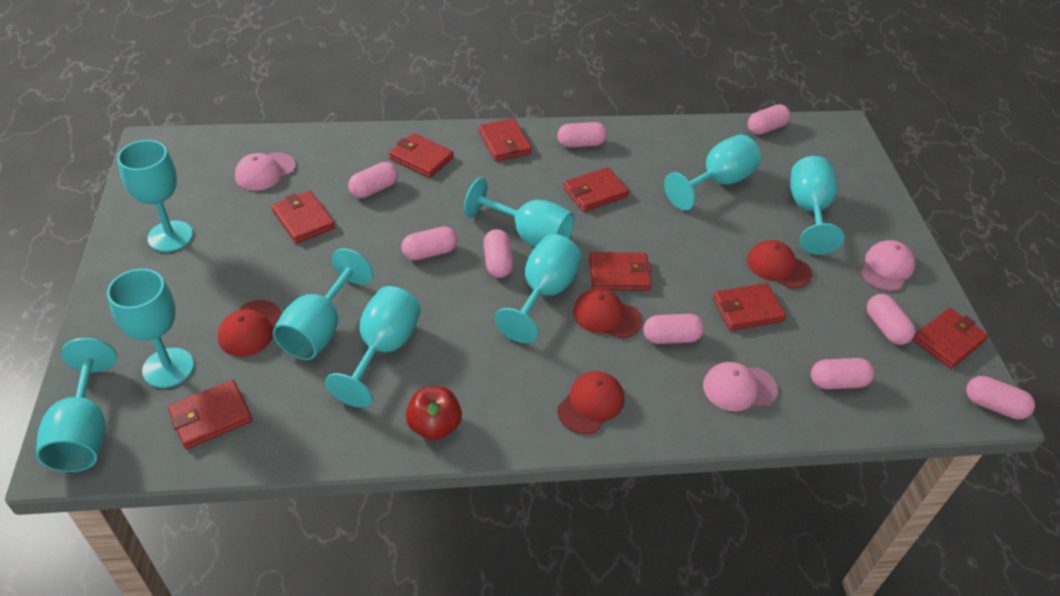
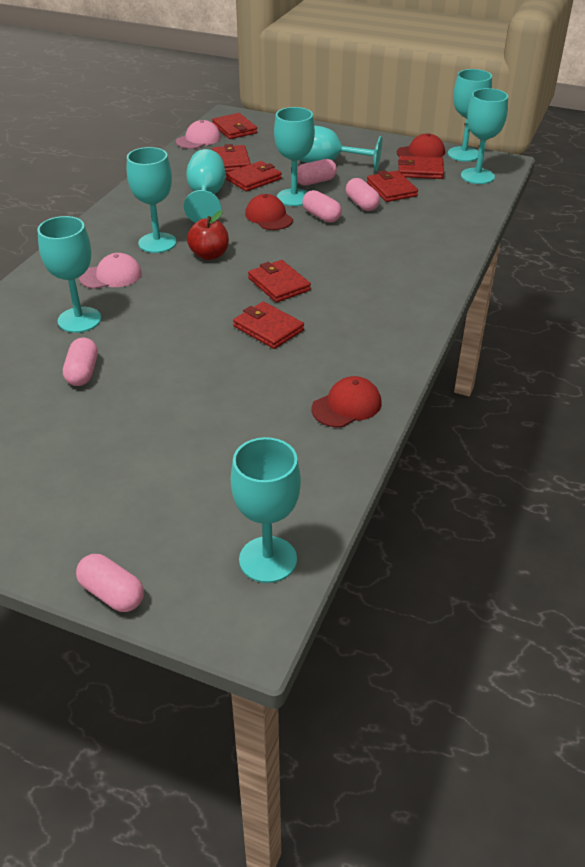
pink cap: 3 -> 2
pink capsule: 9 -> 5
red cap: 4 -> 3
red wallet: 8 -> 7
turquoise goblet: 9 -> 8

